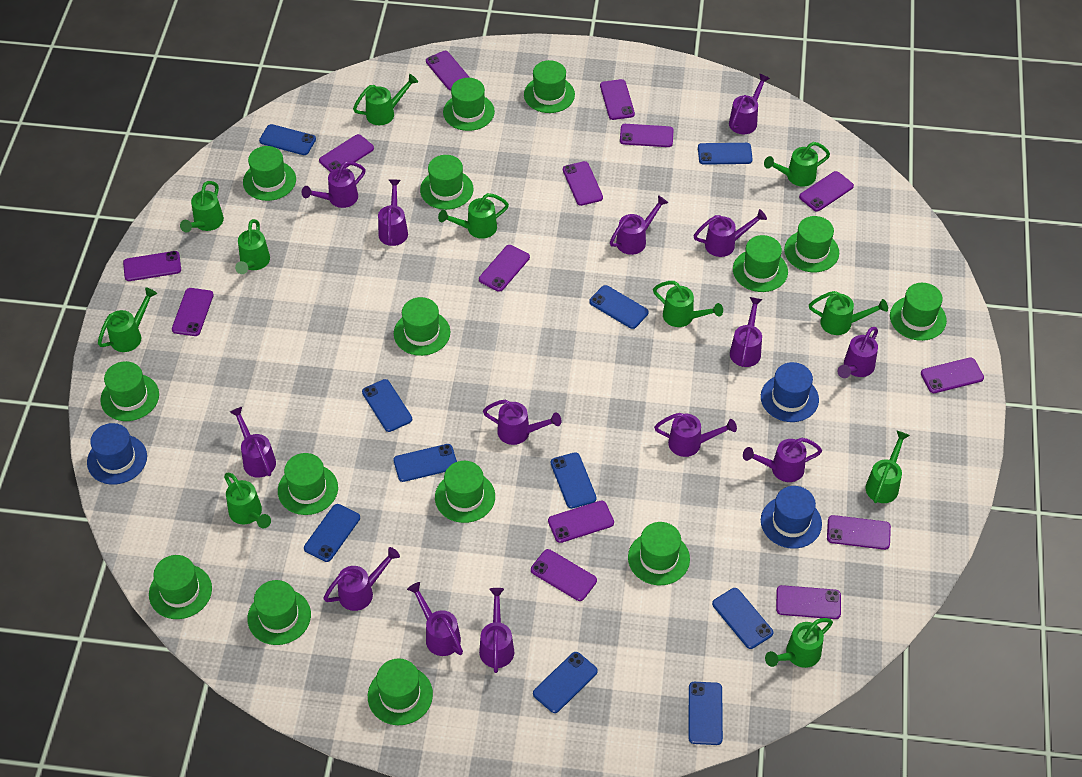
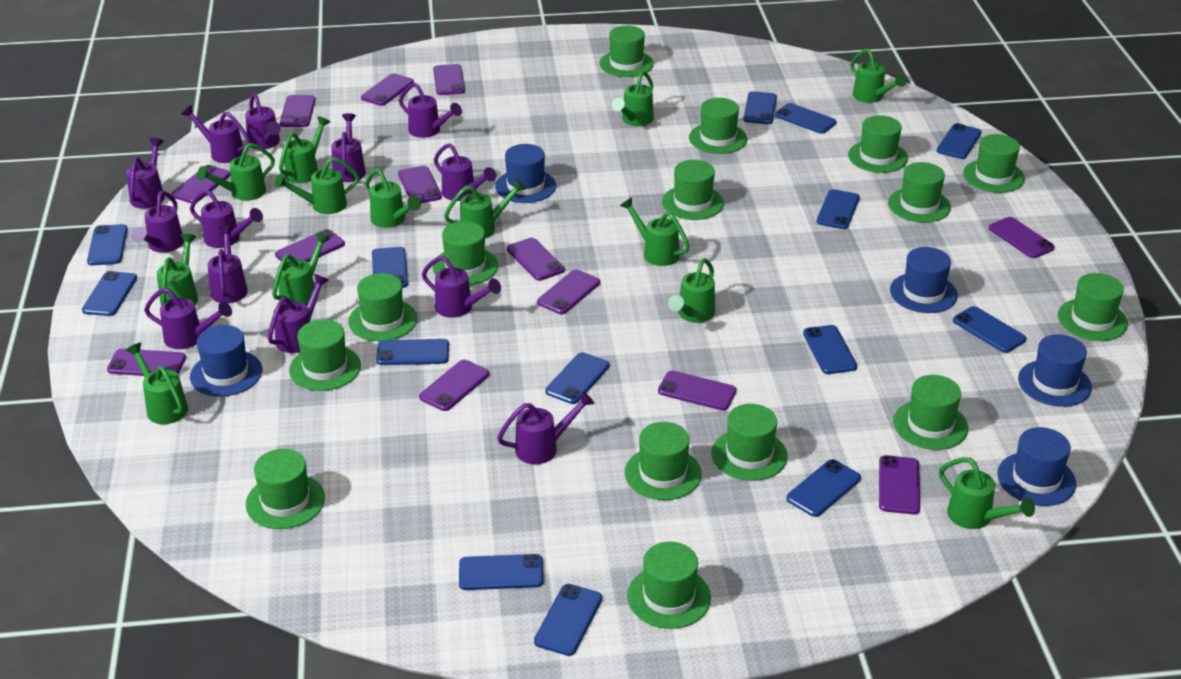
blue hat: 3 -> 5
blue phone: 10 -> 14
green watering can: 11 -> 13
purple phone: 14 -> 13
purple watering can: 14 -> 13

